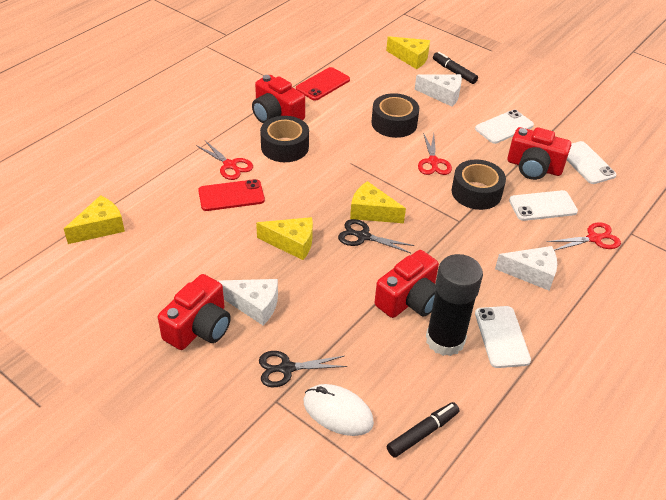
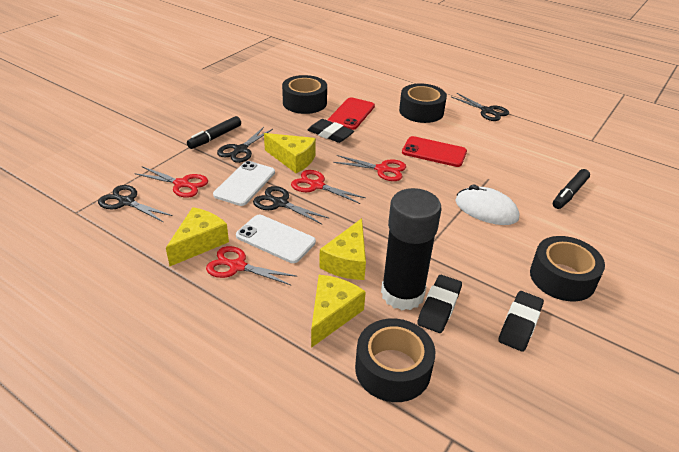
black eraser: 0 -> 3
black scissors: 2 -> 4
black tape: 3 -> 4
red camera: 4 -> 0
red scissors: 3 -> 4
white cheese: 3 -> 0
white phone: 4 -> 2

